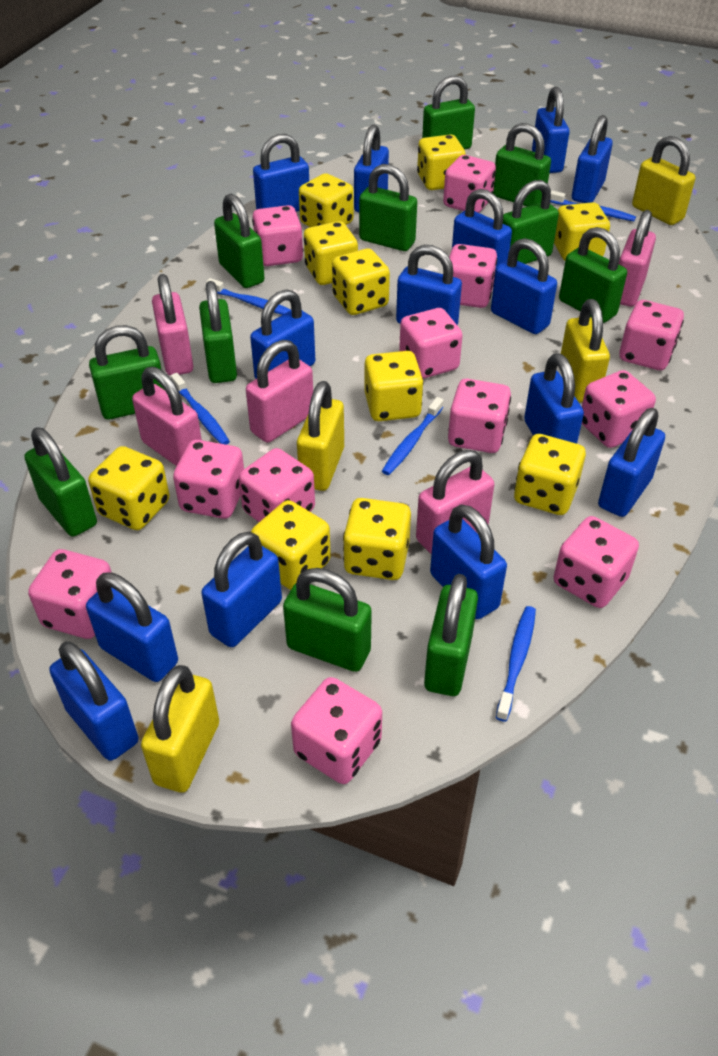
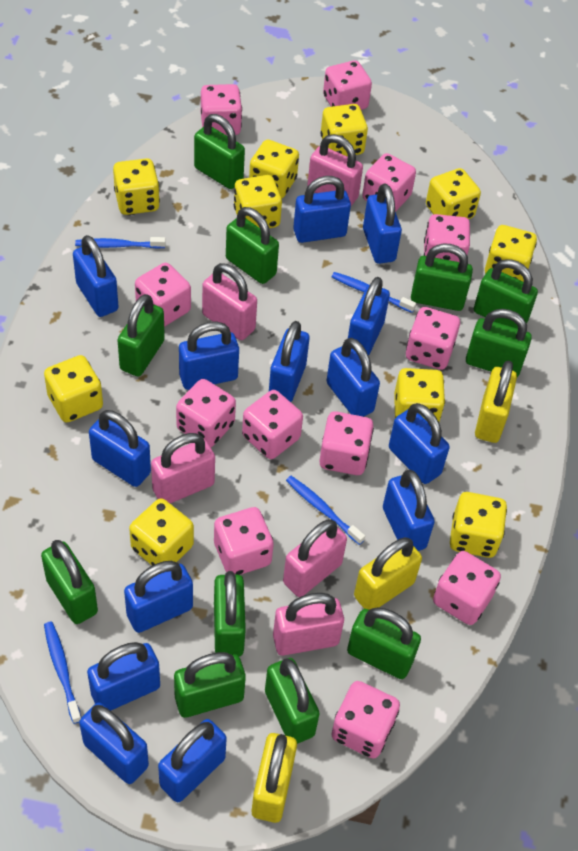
blue toothbrush: 5 -> 4
yellow padlock: 4 -> 3

